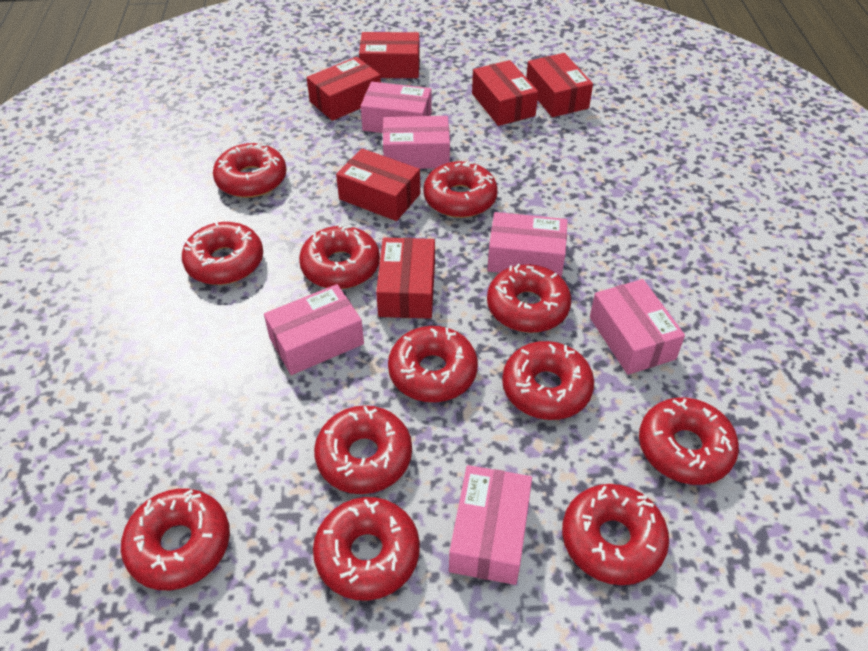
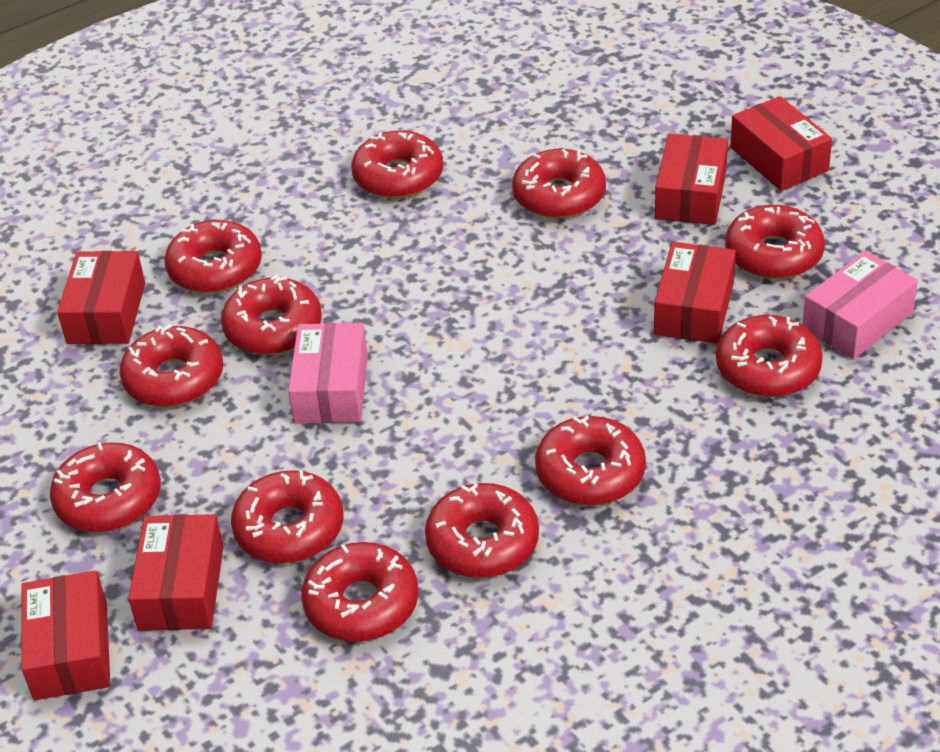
pink box: 6 -> 2

